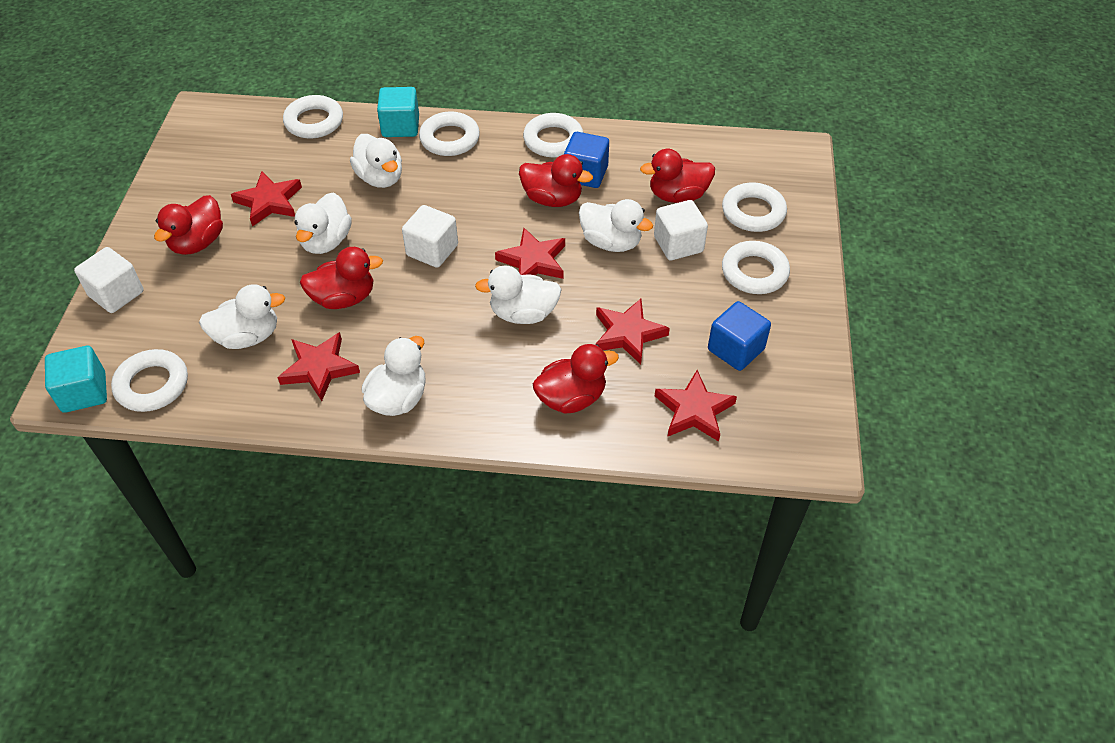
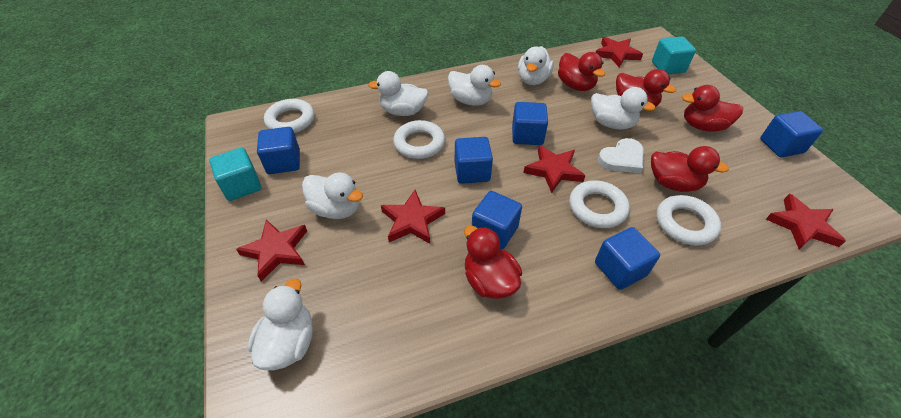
blue cube: 2 -> 6
white cube: 3 -> 0
white heart: 0 -> 1
white ring: 6 -> 4

